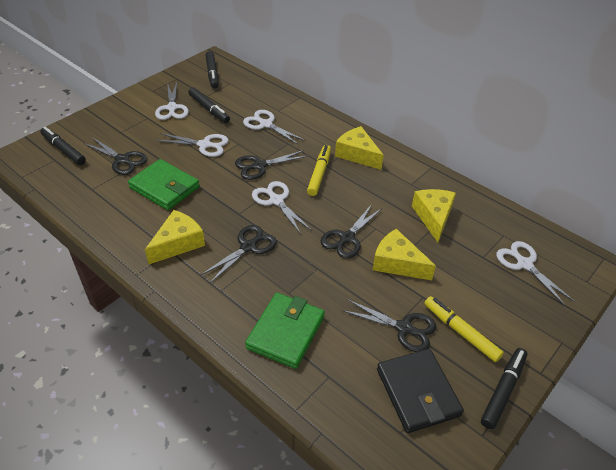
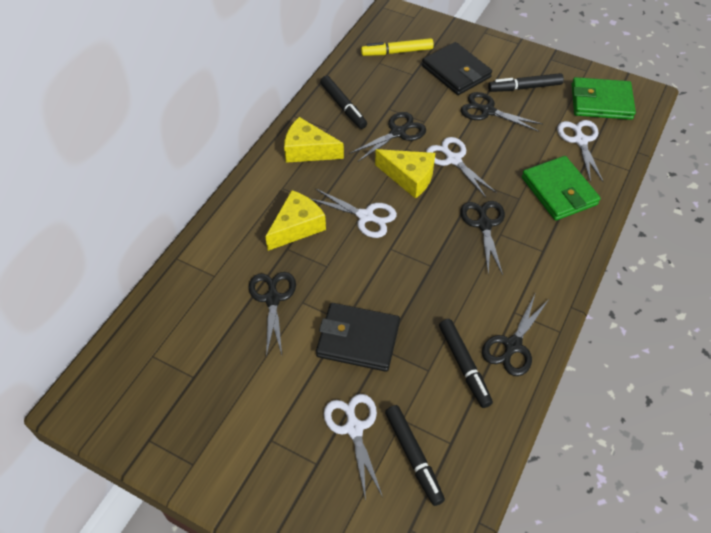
black wallet: 1 -> 2
white scissors: 5 -> 4
yellow cheese: 4 -> 3
yellow marker: 2 -> 1

